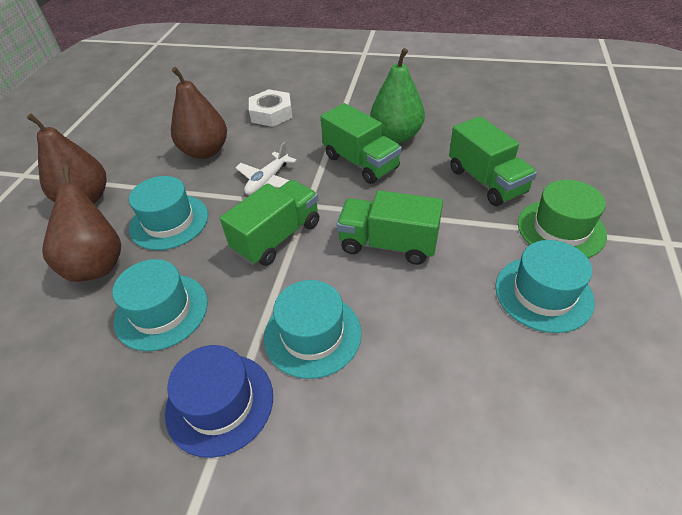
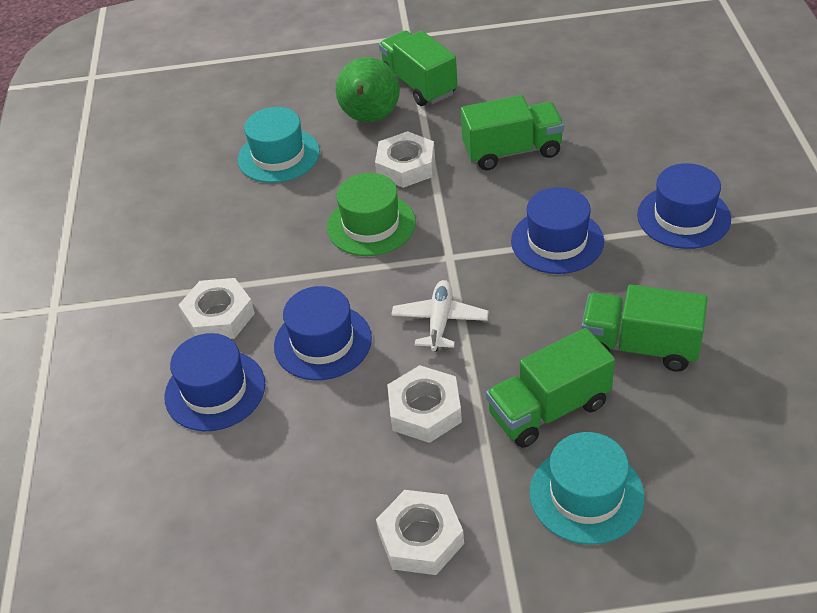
blue hat: 1 -> 4
brown pear: 3 -> 0
turquoise hat: 4 -> 2
white nut: 1 -> 4

